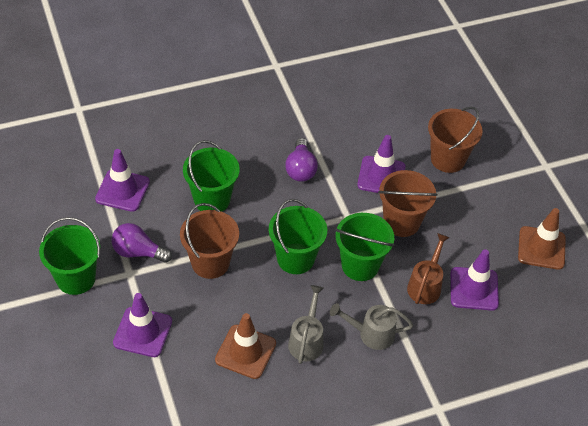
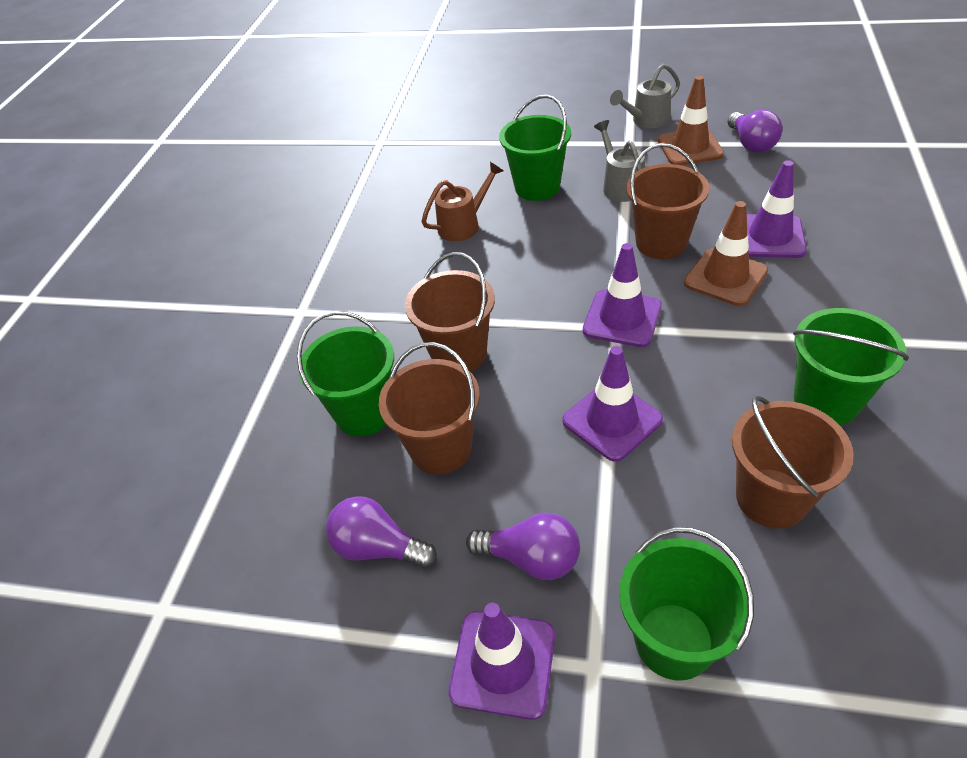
brown bucket: 3 -> 4
purple light bulb: 2 -> 3

